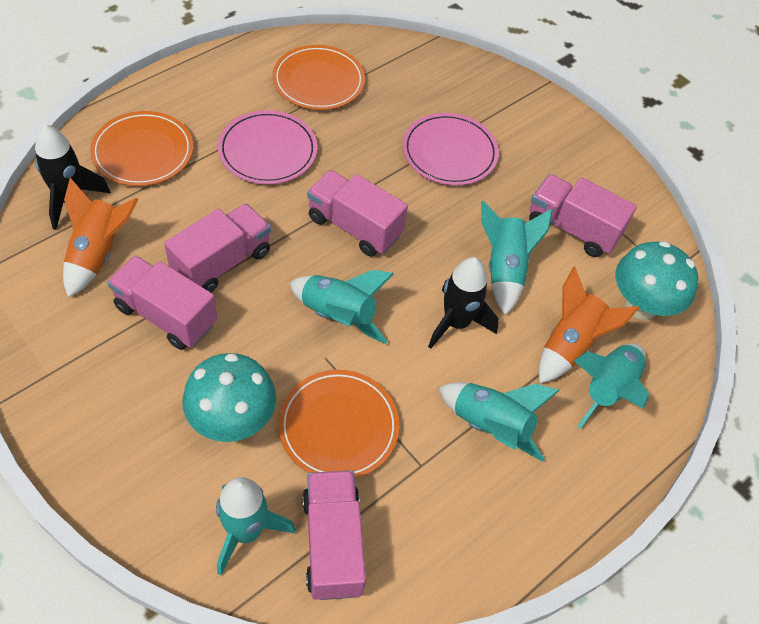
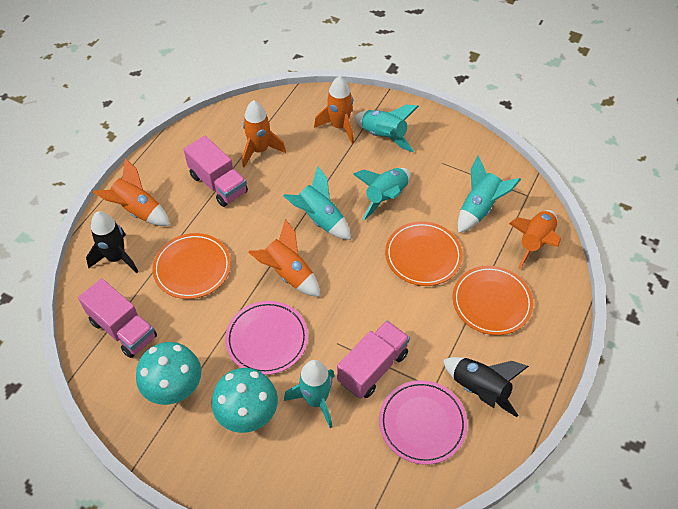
orange rocket: 2 -> 5
pink truck: 5 -> 3

